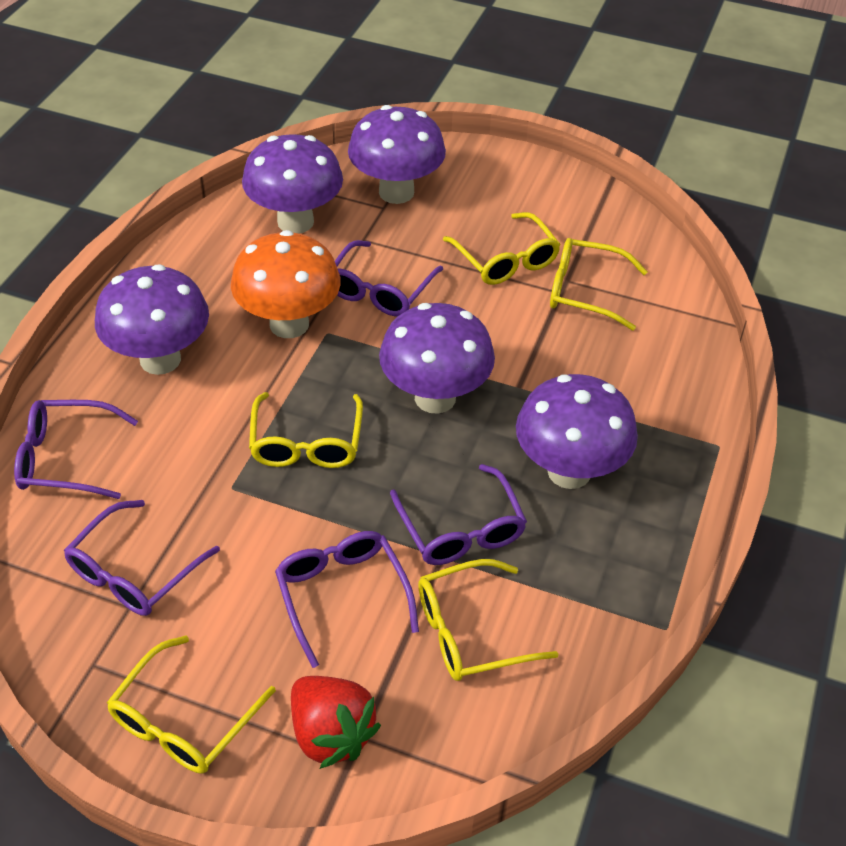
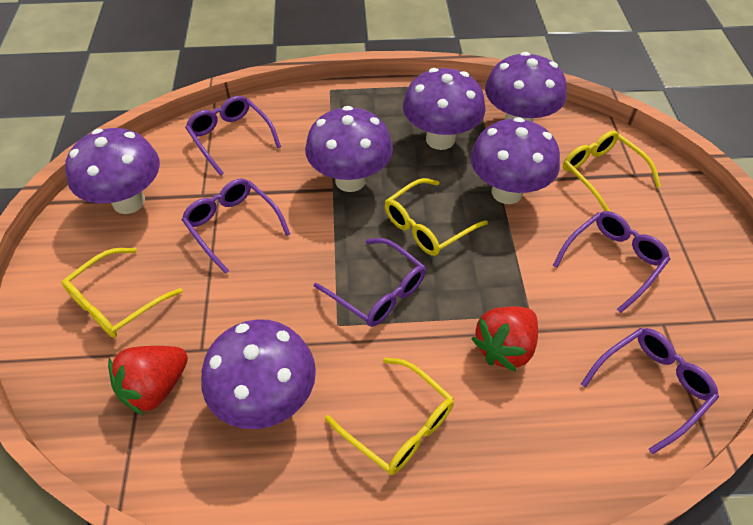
orange mushroom: 1 -> 0
purple mushroom: 5 -> 6
red strawberry: 1 -> 2
yellow glasses: 5 -> 4

